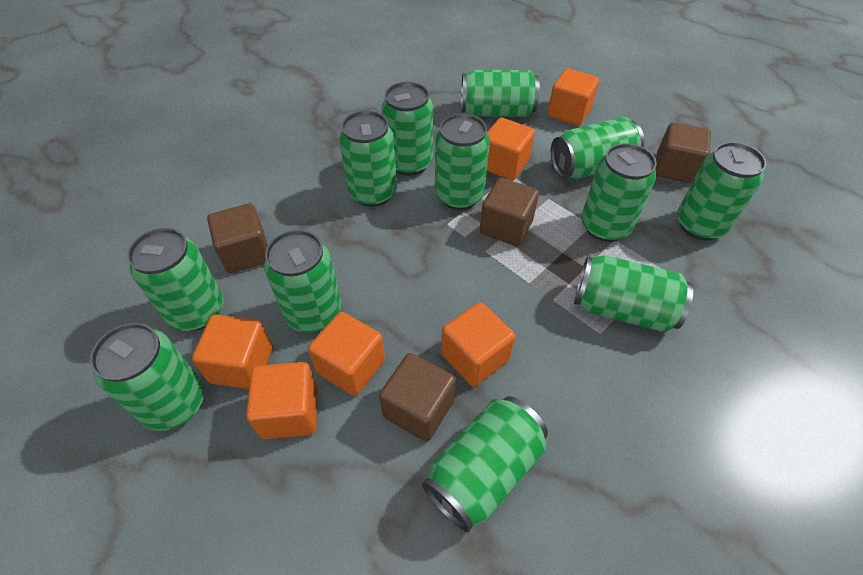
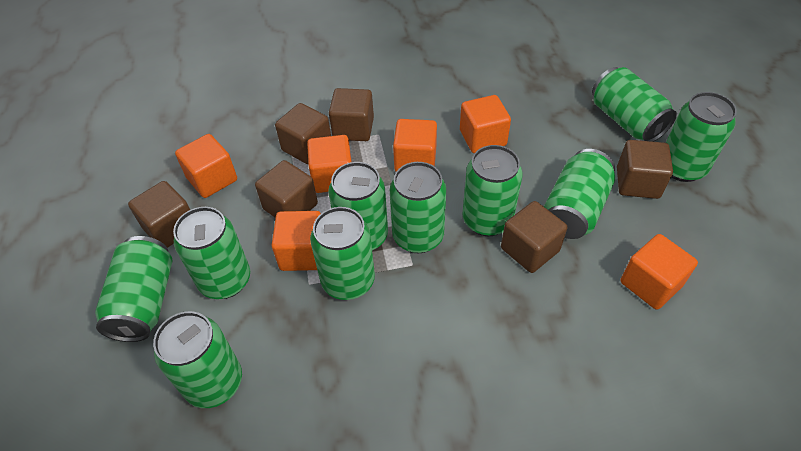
brown cube: 4 -> 6
green can: 12 -> 10

